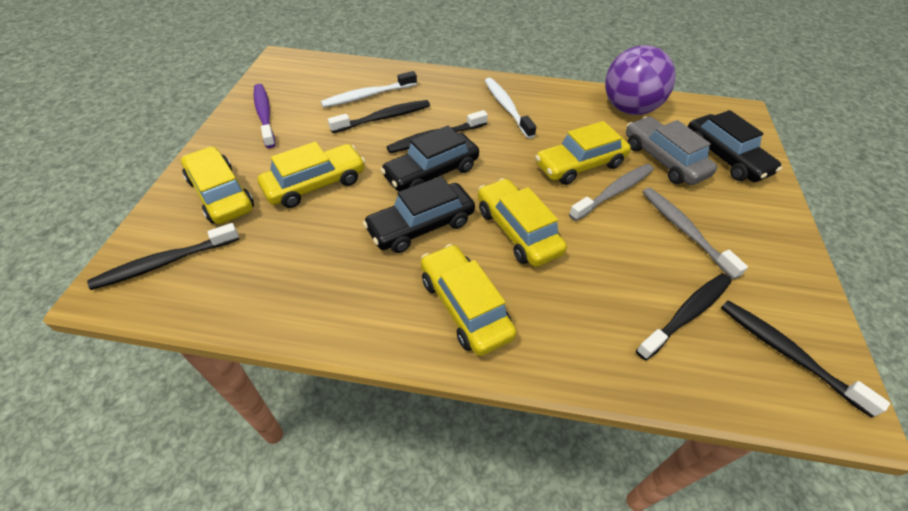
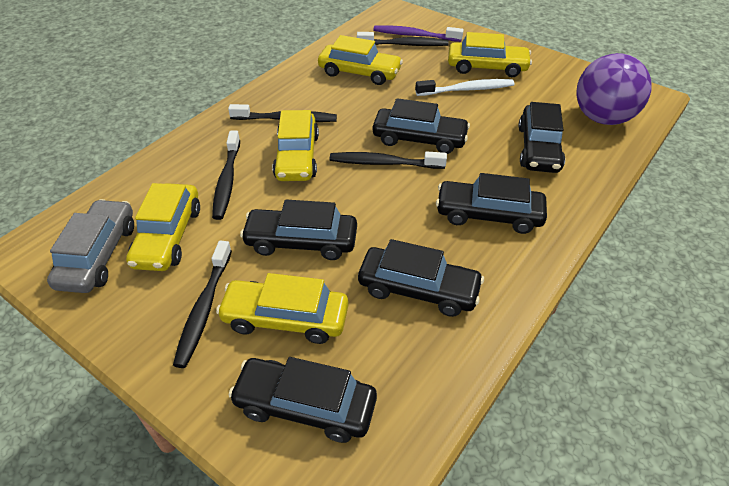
black car: 3 -> 6
grey toothbrush: 2 -> 0
white toothbrush: 2 -> 1

